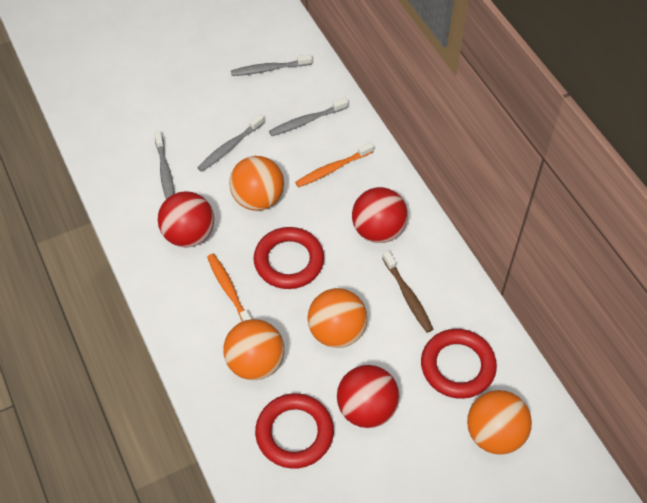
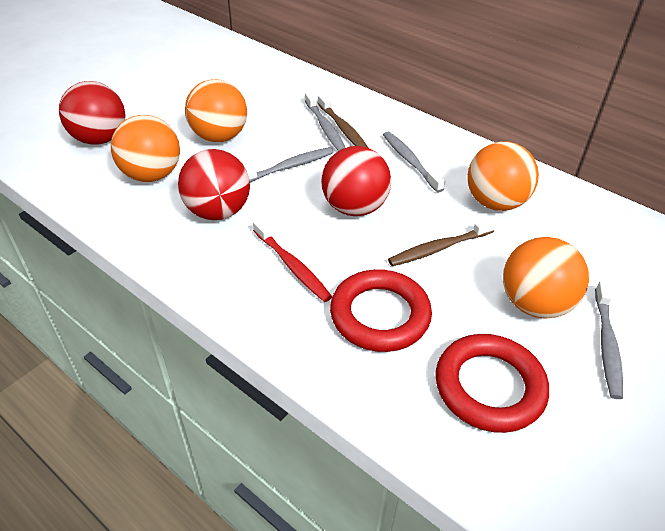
brown toothbrush: 1 -> 2
orange toothbrush: 2 -> 0
red ring: 3 -> 2
red toothbrush: 0 -> 1

